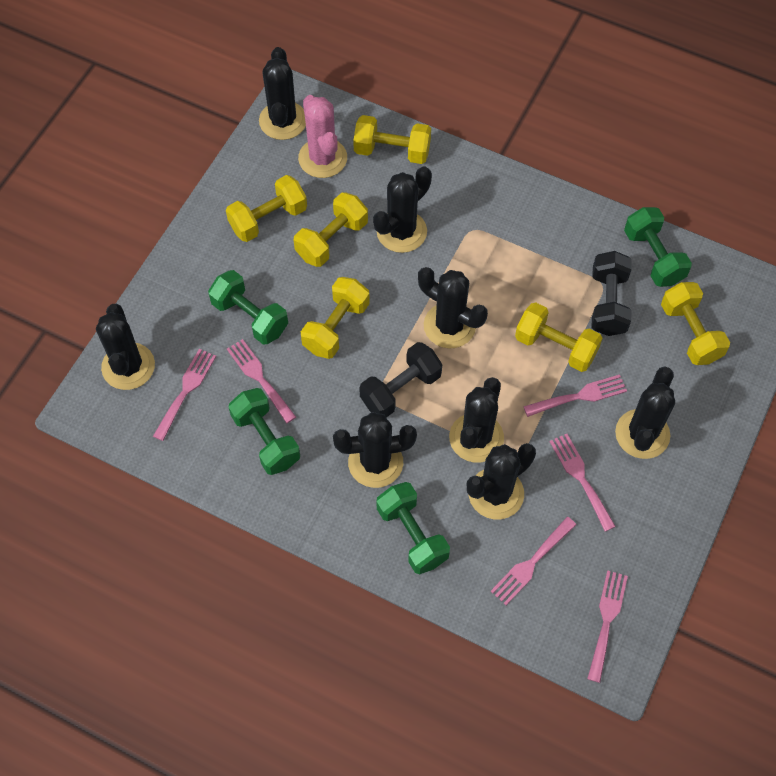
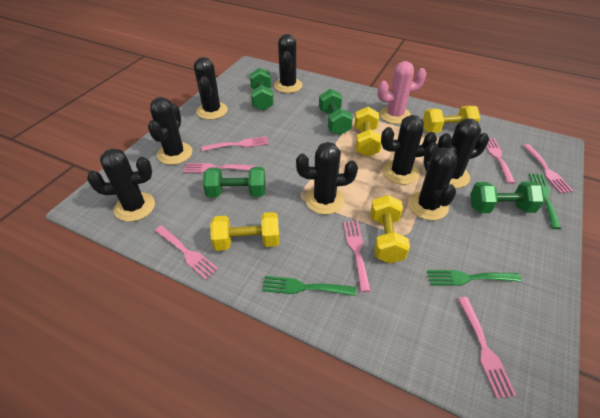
black dumbbell: 2 -> 0
green fork: 0 -> 3
pink fork: 6 -> 7
yellow dumbbell: 6 -> 4

